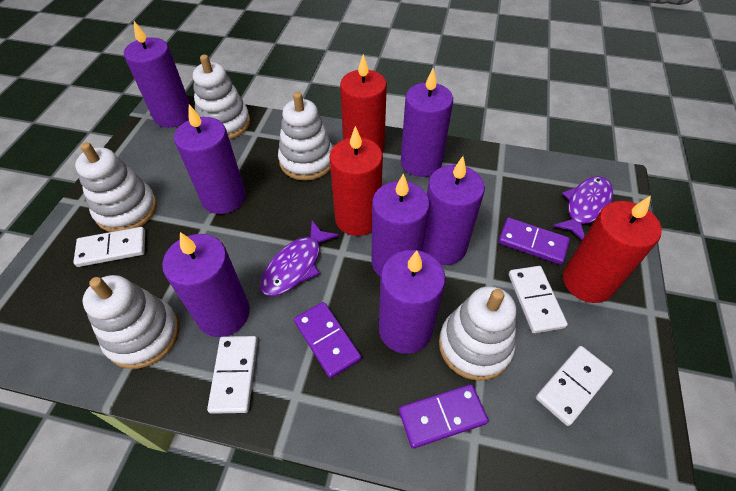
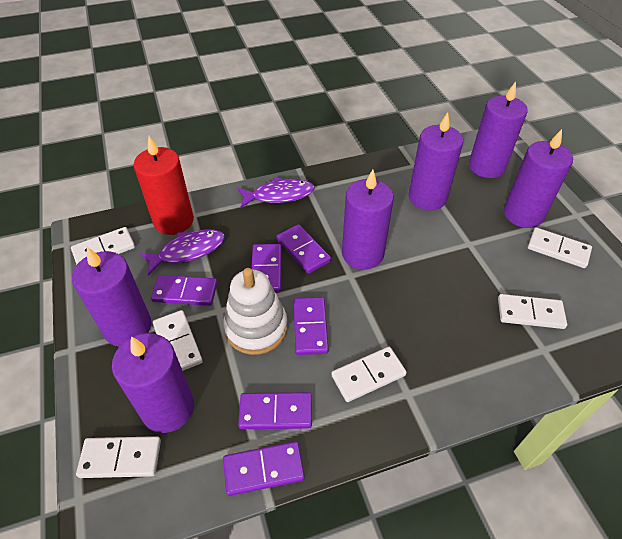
purple candle: 7 -> 6
purple domino: 3 -> 6
red candle: 3 -> 1
white domino: 4 -> 6
white stacking toy: 5 -> 1

